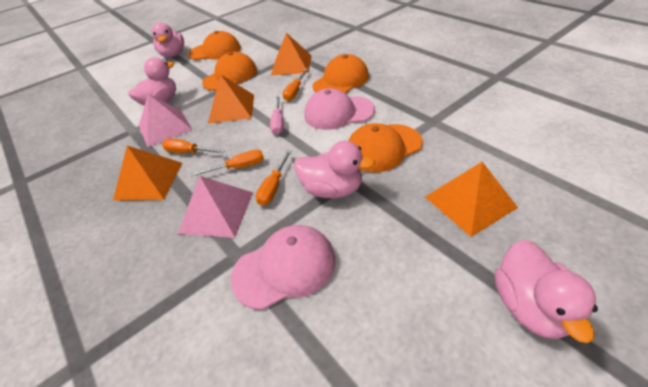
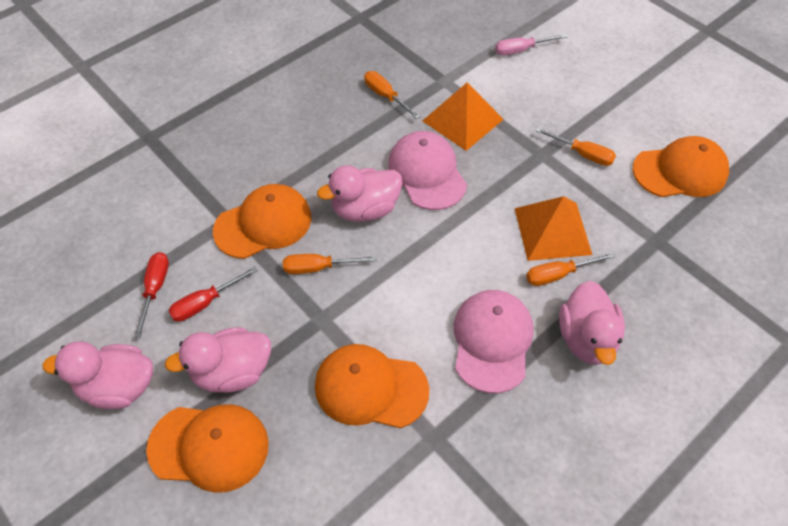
orange pyramid: 4 -> 2
pink pyramid: 2 -> 0
red screwdriver: 0 -> 2

